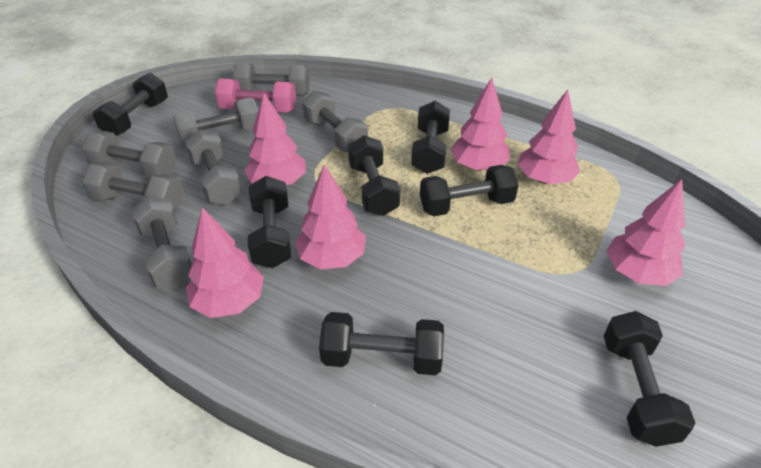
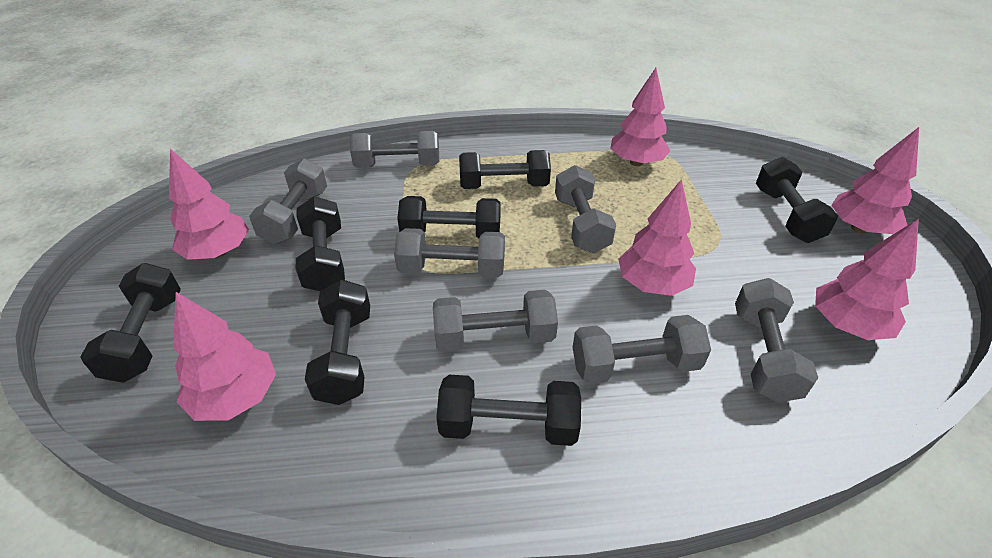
pink dumbbell: 1 -> 0

